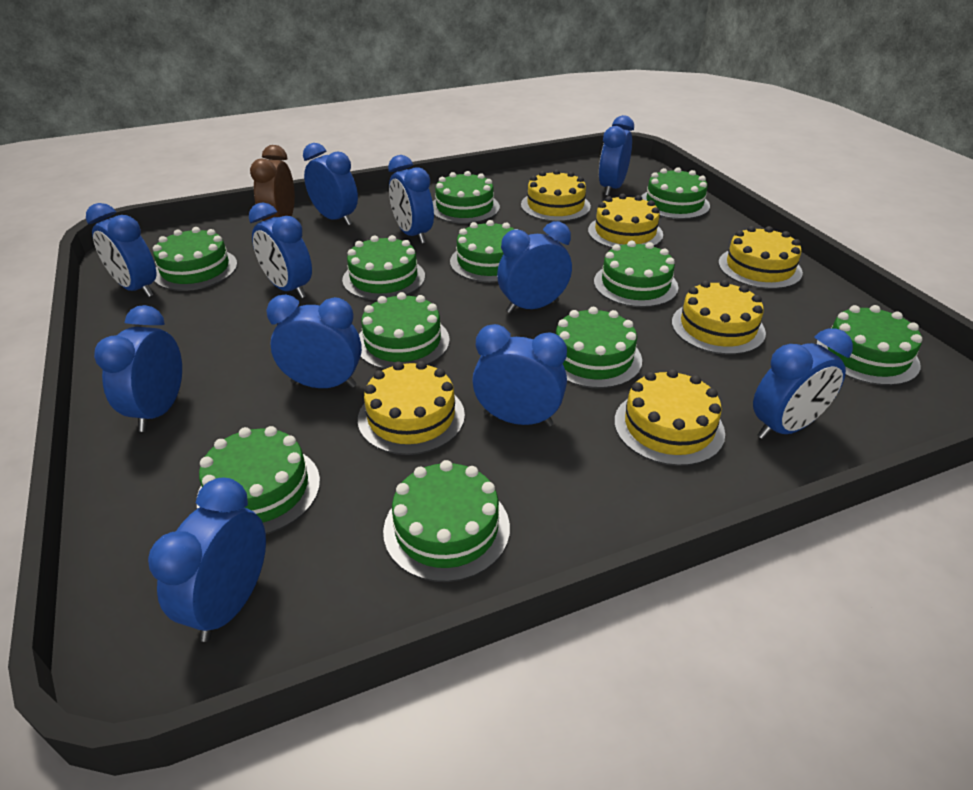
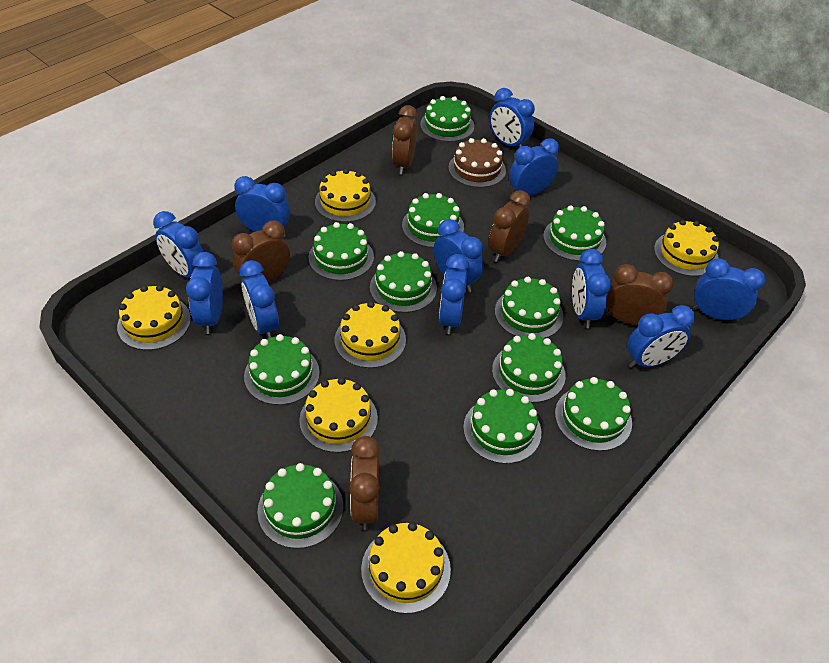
brown cake: 0 -> 1
brown clock: 1 -> 5

